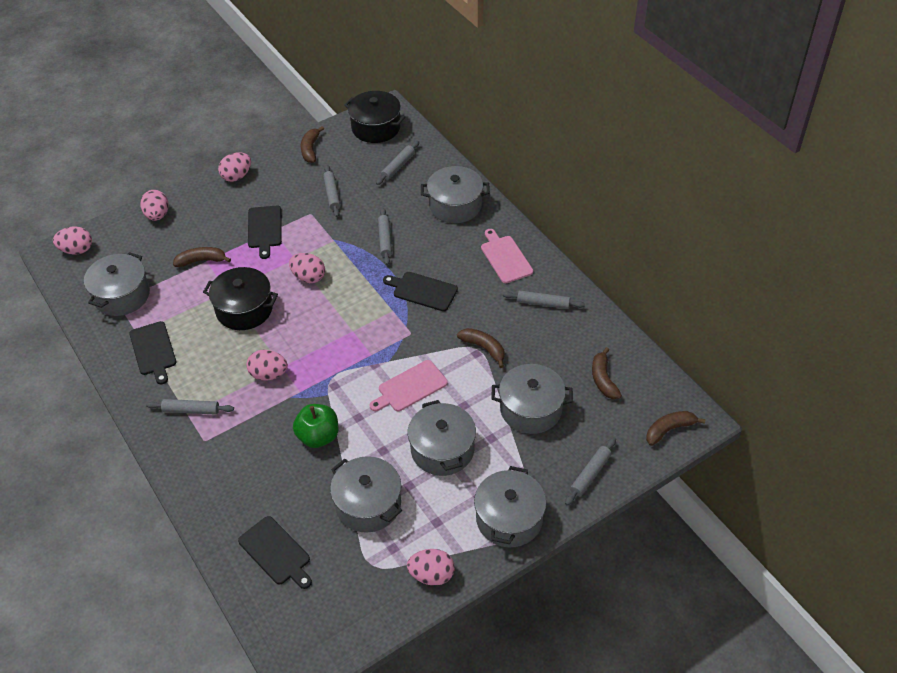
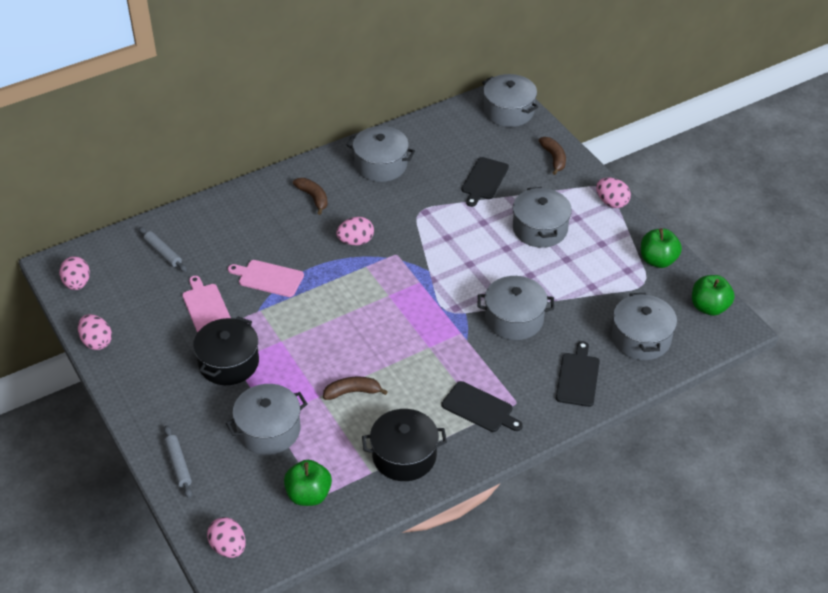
black cutting board: 4 -> 3
brown banana: 5 -> 3
green apple: 1 -> 3
grey rolling pin: 6 -> 2
pink egg: 6 -> 5

